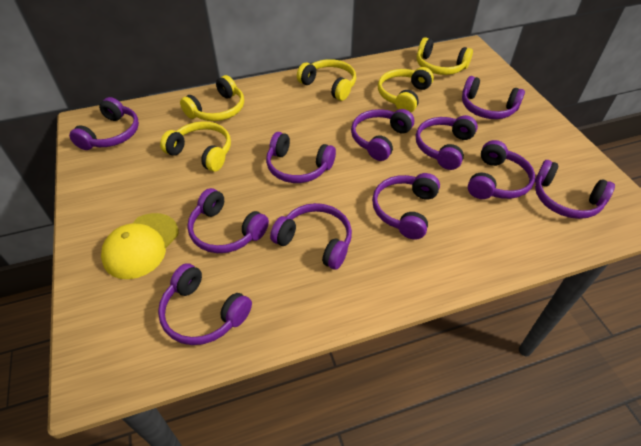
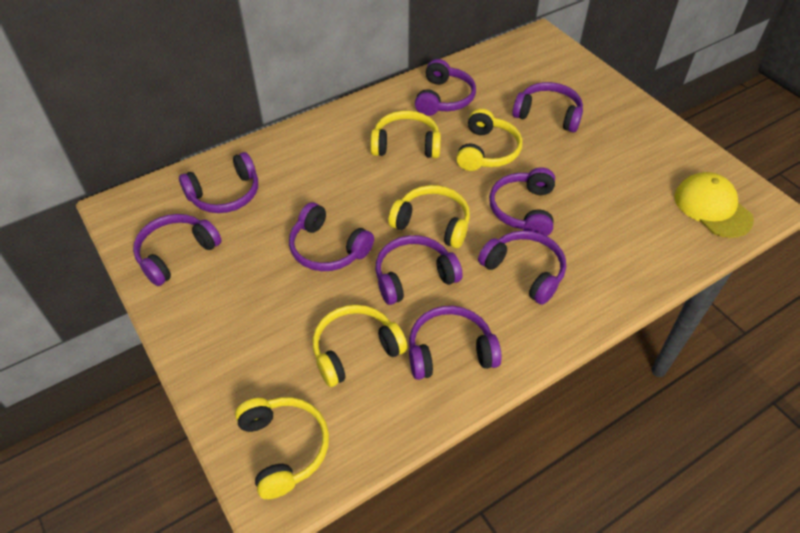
purple headphones: 11 -> 9

